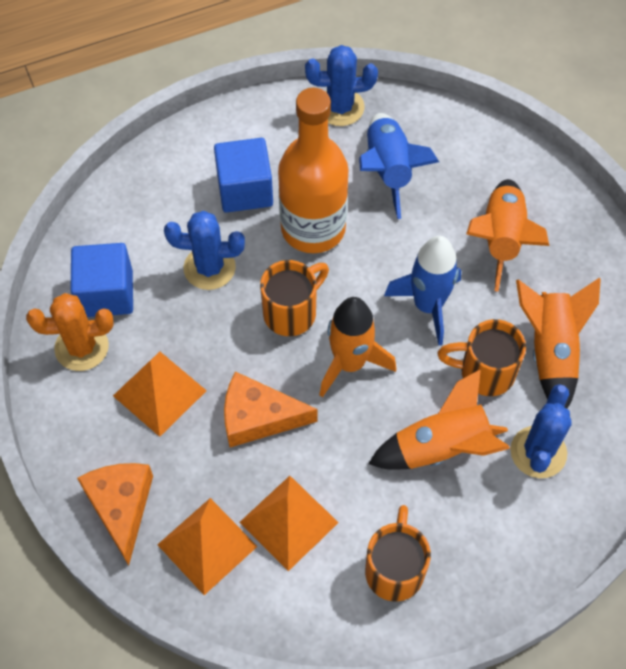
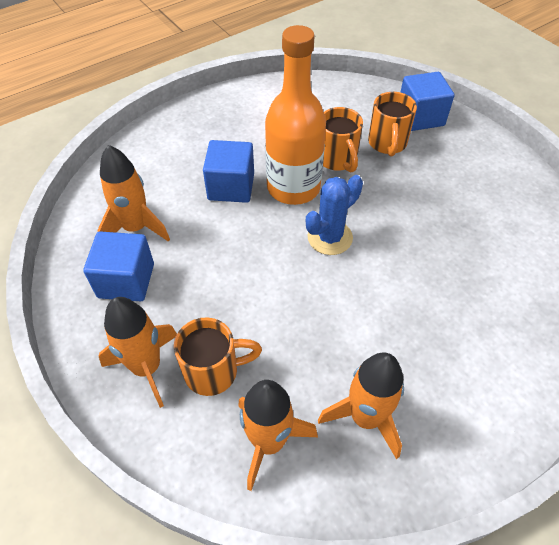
blue cactus: 3 -> 1
blue cube: 2 -> 3
blue rocket: 2 -> 0
orange cactus: 1 -> 0
orange cheese: 2 -> 0
orange pyramid: 3 -> 0

